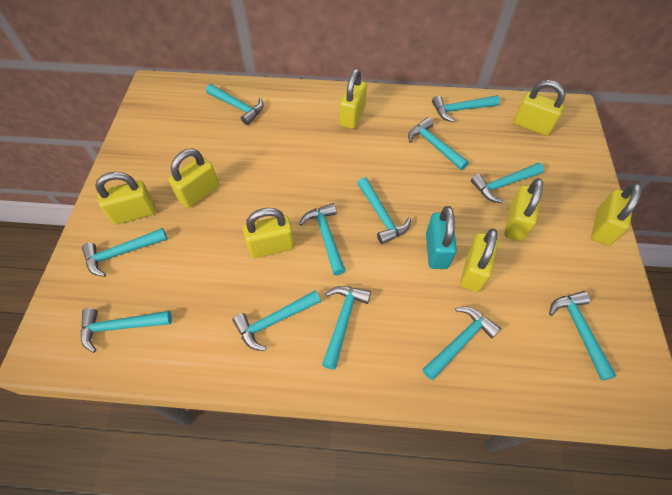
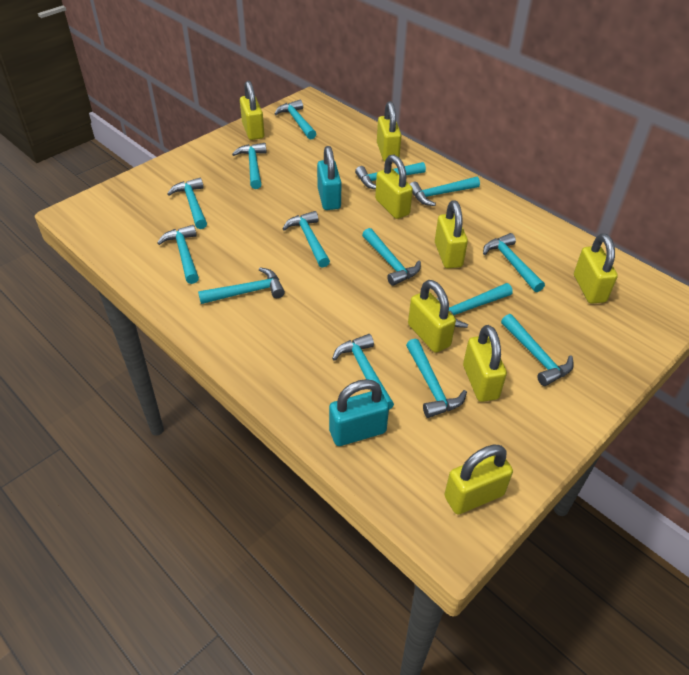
turquoise hammer: 12 -> 14
turquoise padlock: 1 -> 2

